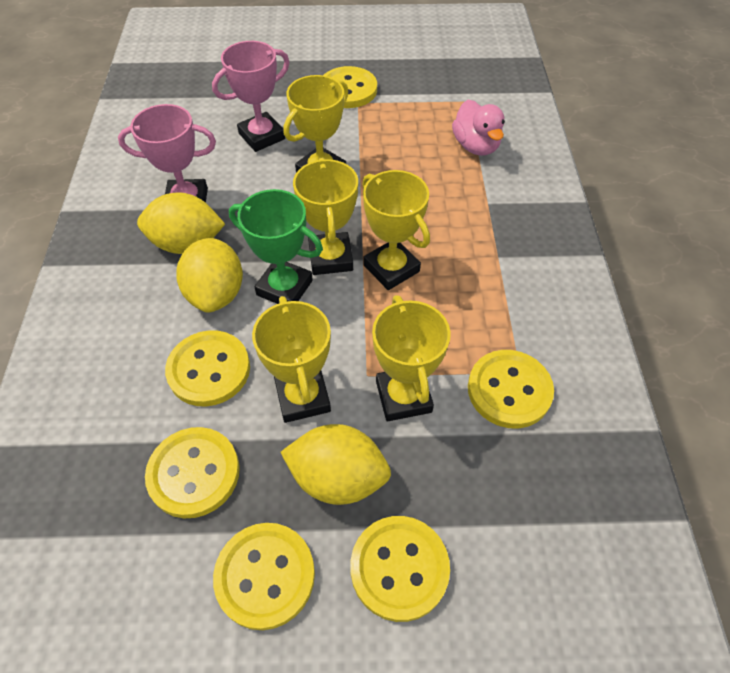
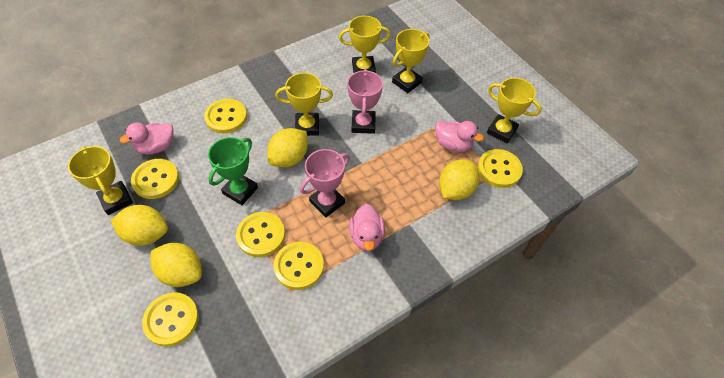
pink duck: 1 -> 3
yellow lemon: 3 -> 4

